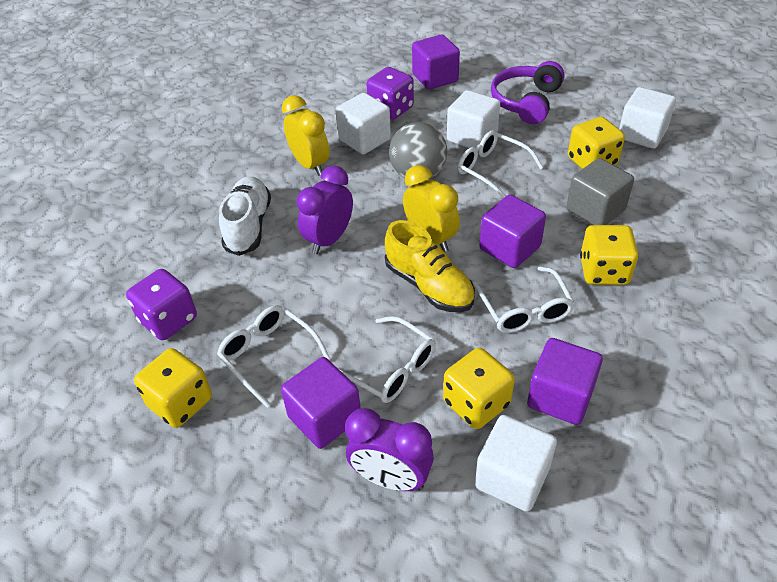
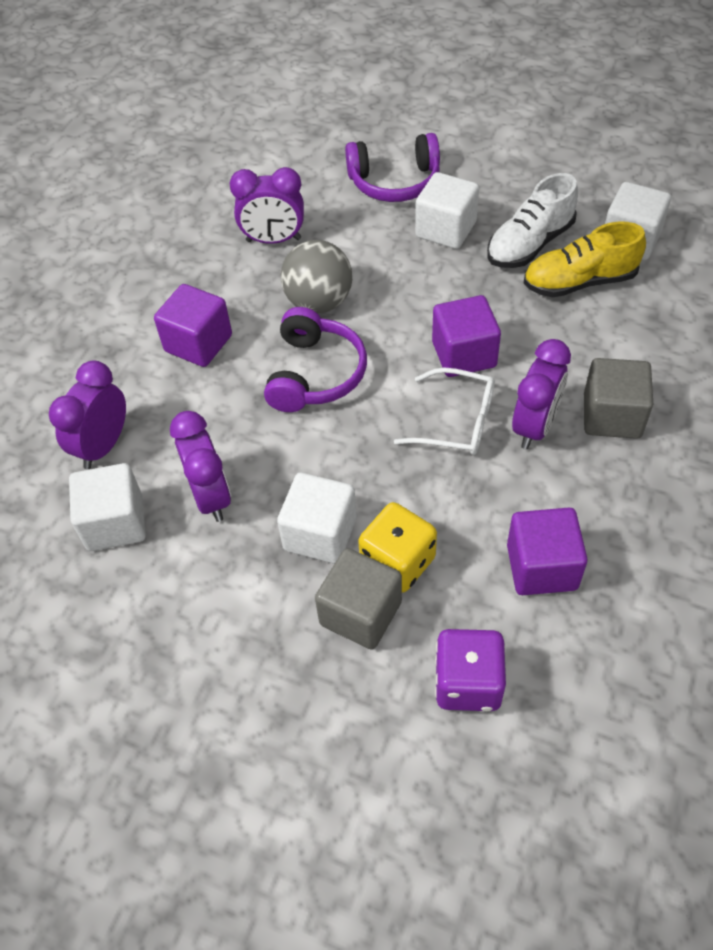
grey cube: 1 -> 2
purple clock: 2 -> 4
purple cube: 4 -> 3
purple dice: 2 -> 1
purple headphones: 1 -> 2
white glasses: 4 -> 1
yellow clock: 2 -> 0
yellow dice: 4 -> 1

